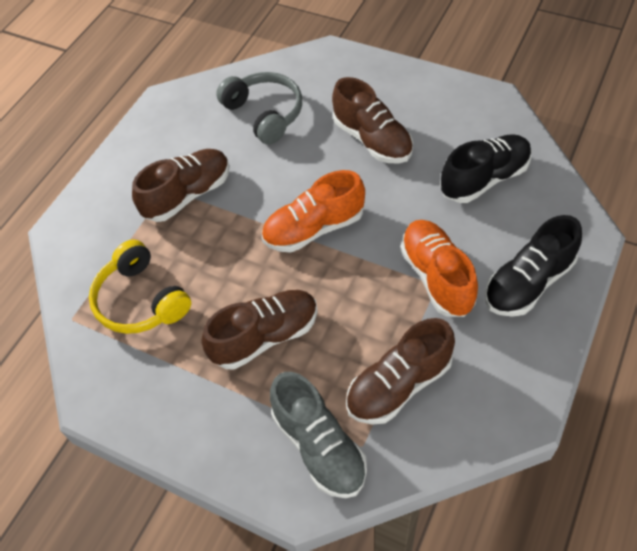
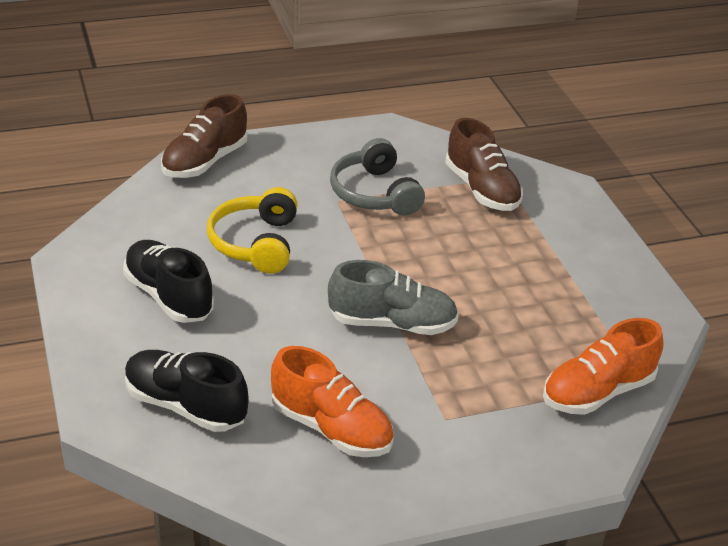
brown shoe: 4 -> 2

